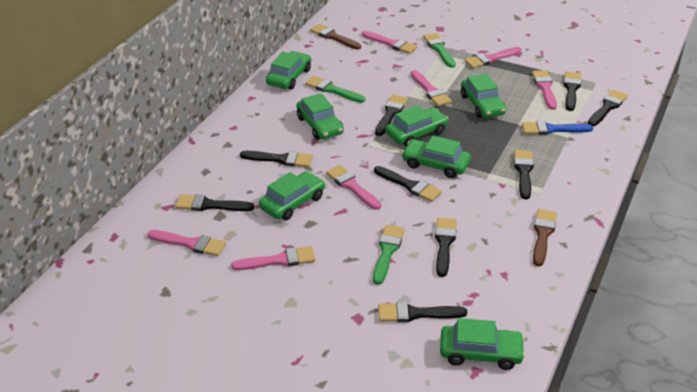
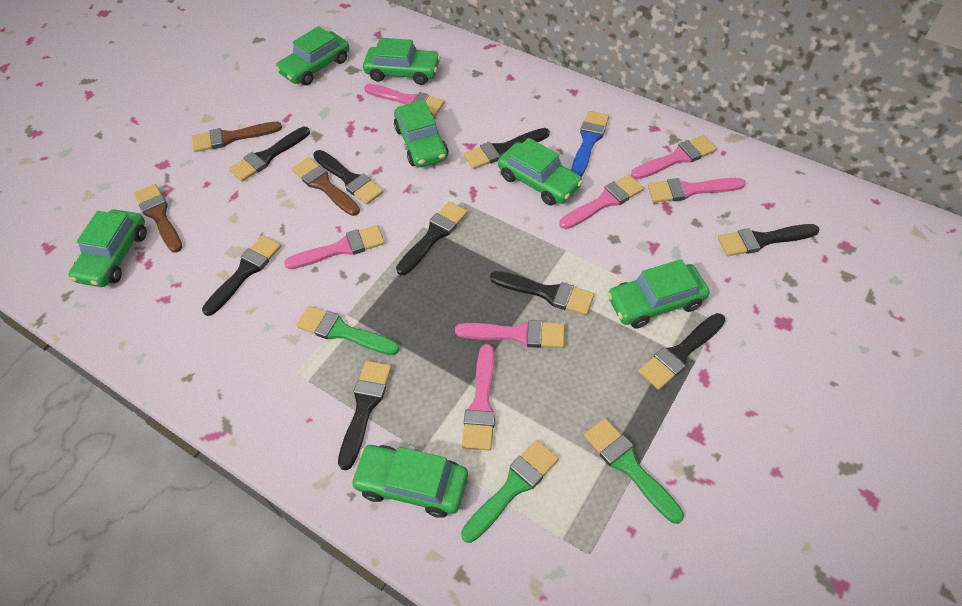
brown brush: 2 -> 3

